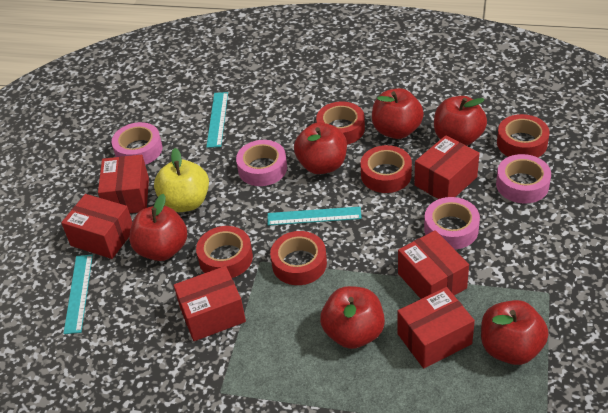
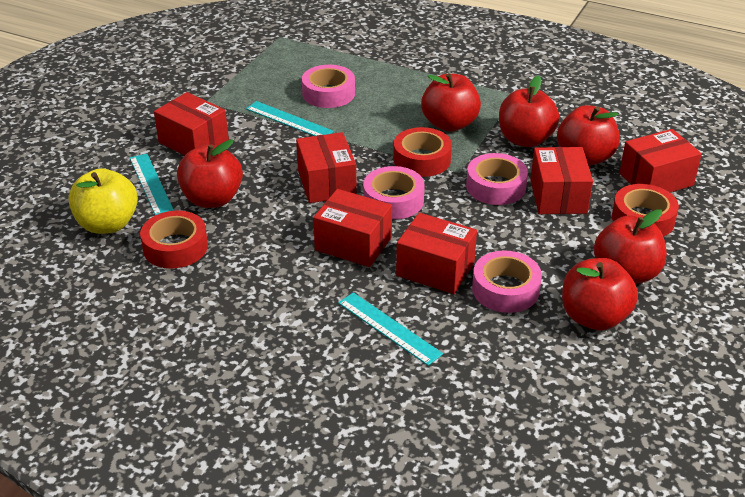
red tape: 5 -> 3

